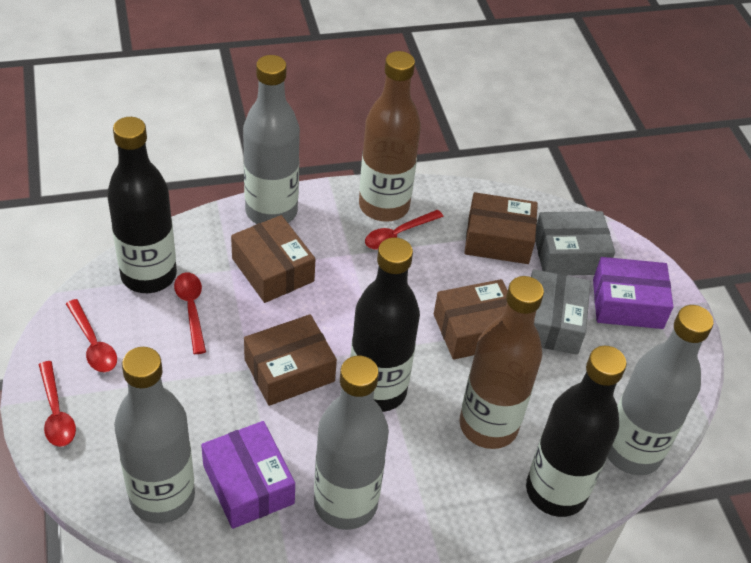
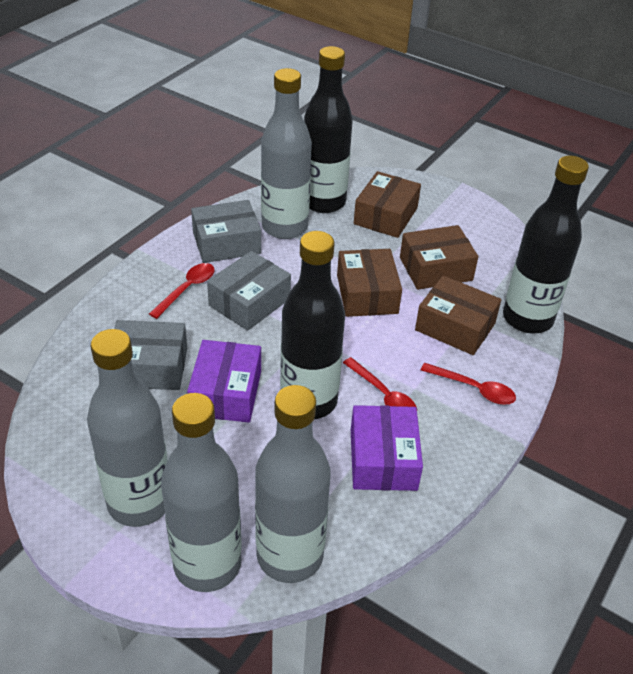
brown bottle: 2 -> 0
grey box: 2 -> 3
red spoon: 4 -> 3

